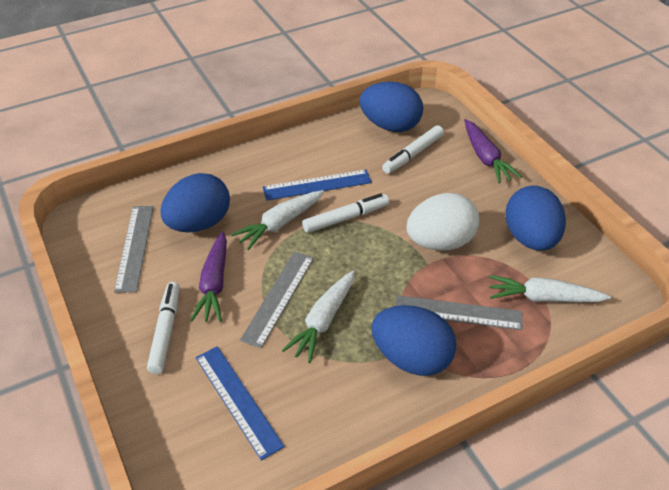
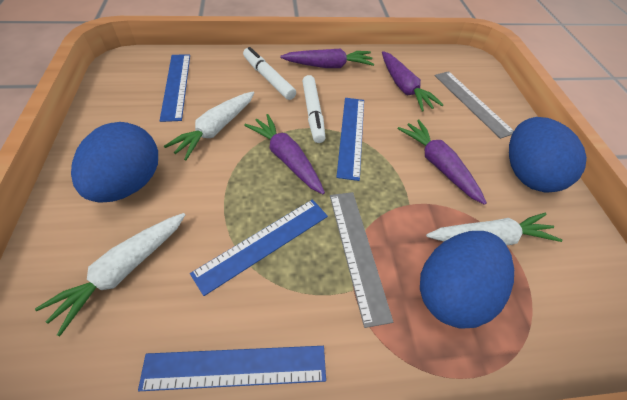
blue egg: 4 -> 3
blue ruler: 2 -> 4
grey ruler: 3 -> 2
purple carrot: 2 -> 4
white egg: 1 -> 0
white marker: 3 -> 2

